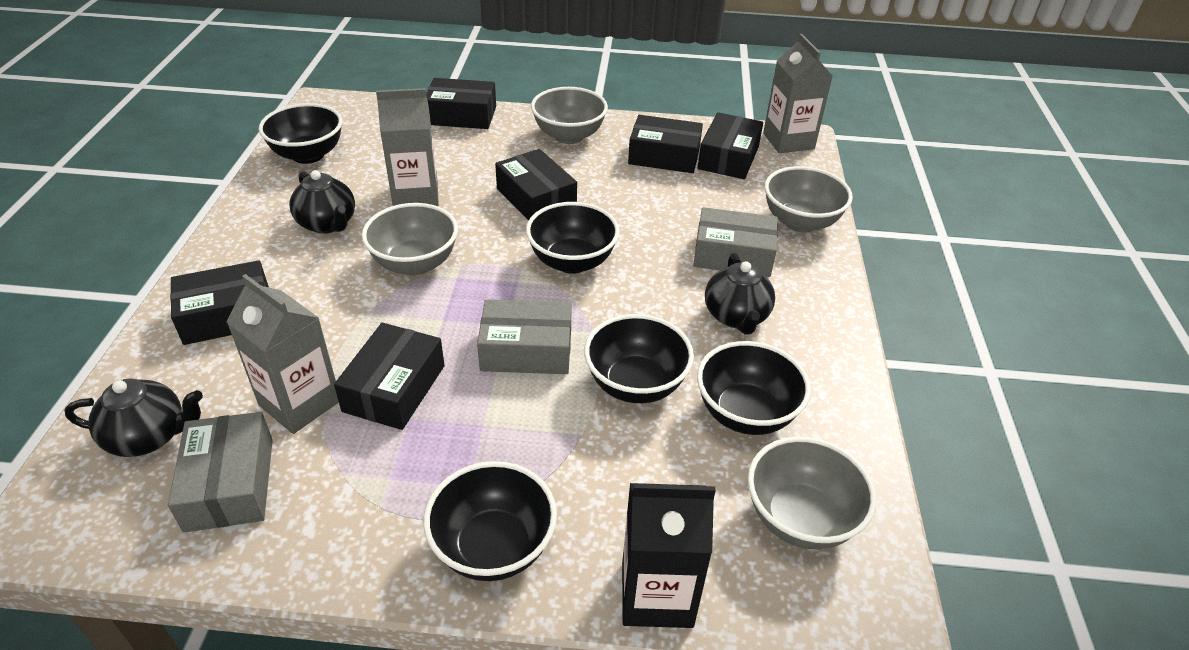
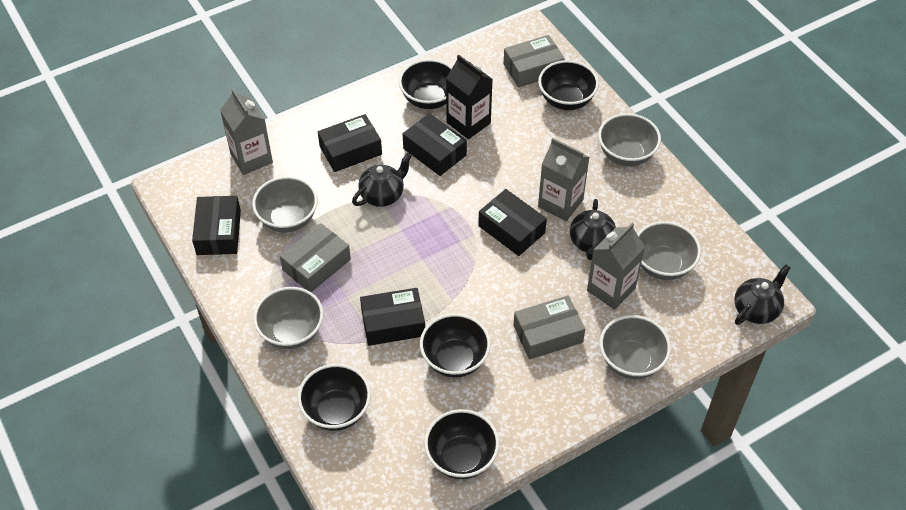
black box: 6 -> 5
grey bowl: 4 -> 5

